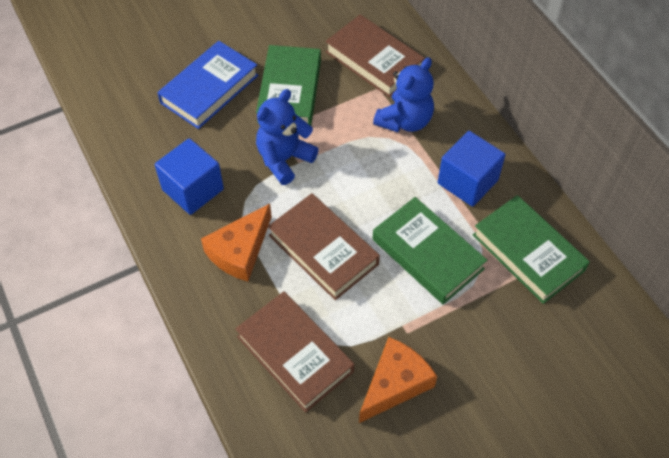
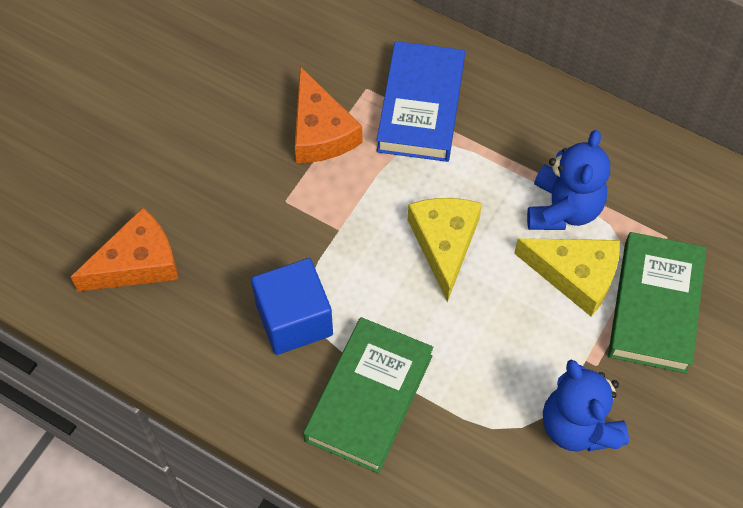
blue cube: 2 -> 1
brown book: 3 -> 0
green book: 3 -> 2
yellow cheese: 0 -> 2

